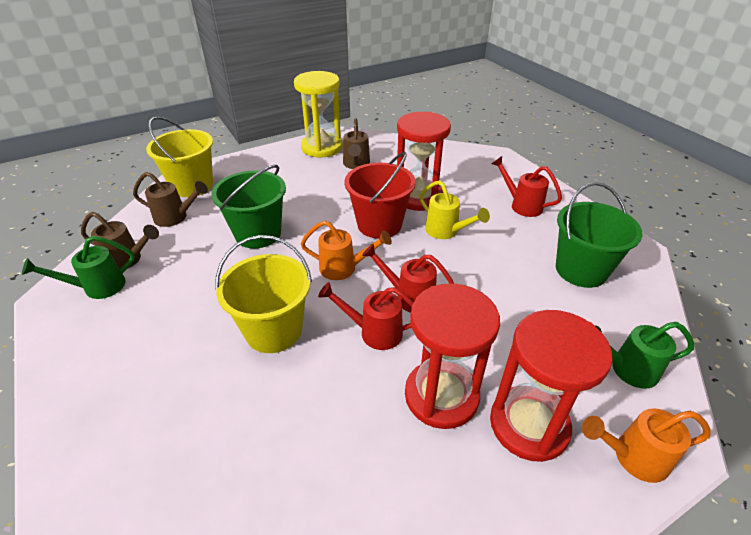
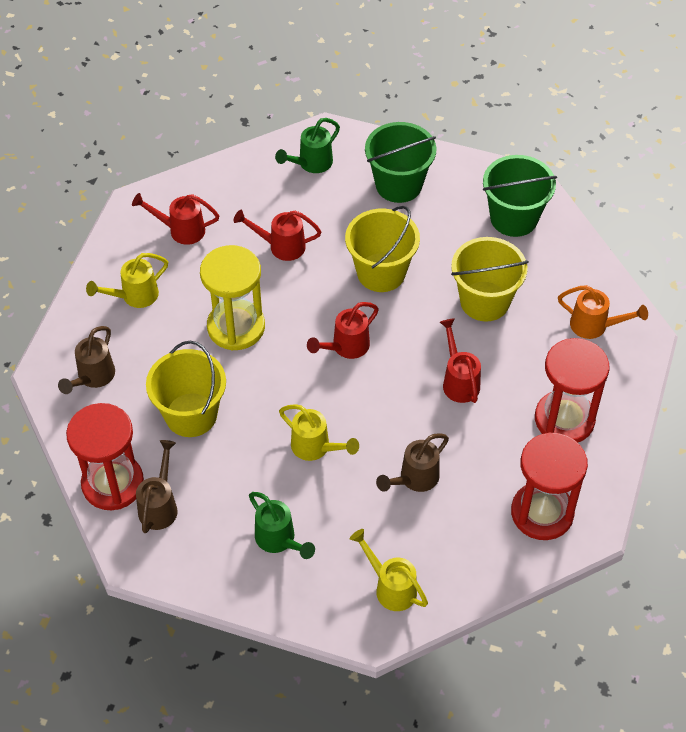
orange watering can: 2 -> 1
red bucket: 1 -> 0
red watering can: 3 -> 4
yellow bucket: 2 -> 3
yellow watering can: 1 -> 3

